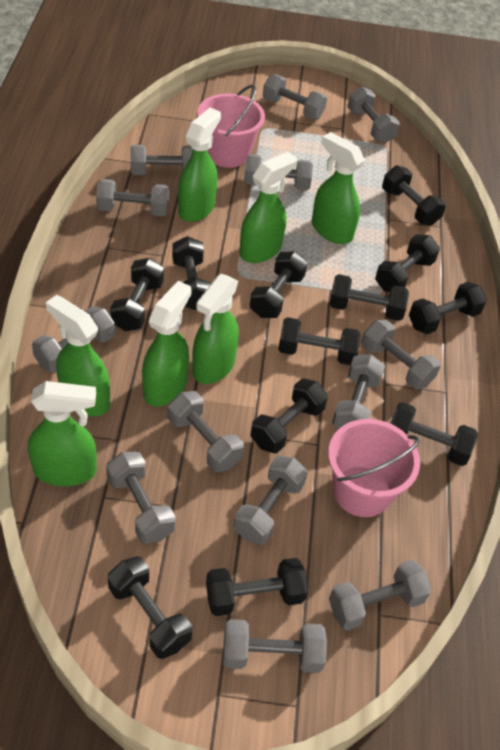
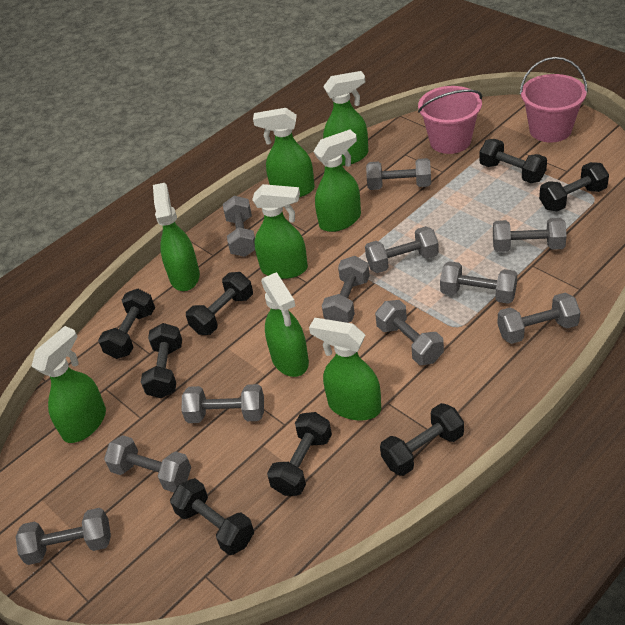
black dumbbell: 12 -> 8
green spray bottle: 7 -> 8
grey dumbbell: 13 -> 11

